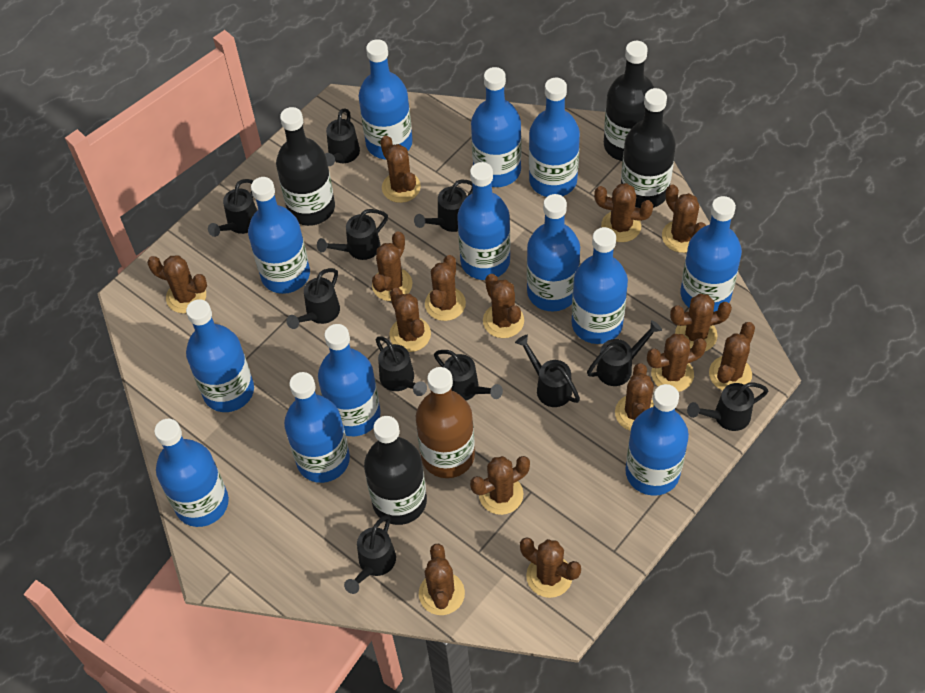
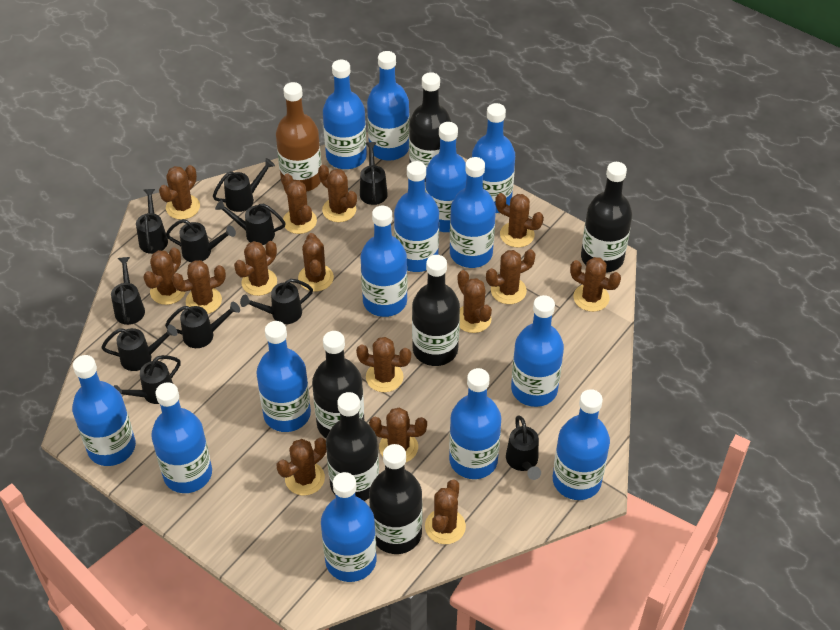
black bottle: 4 -> 6
blue bottle: 13 -> 14

